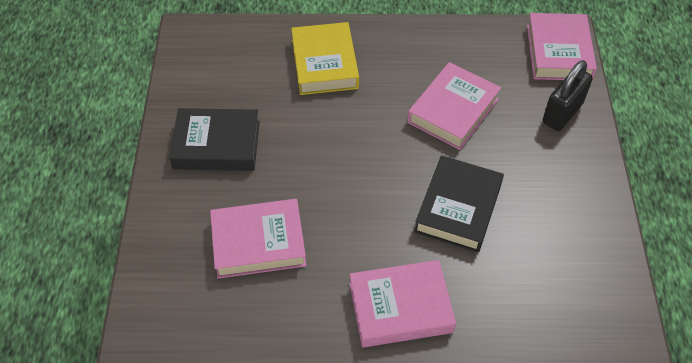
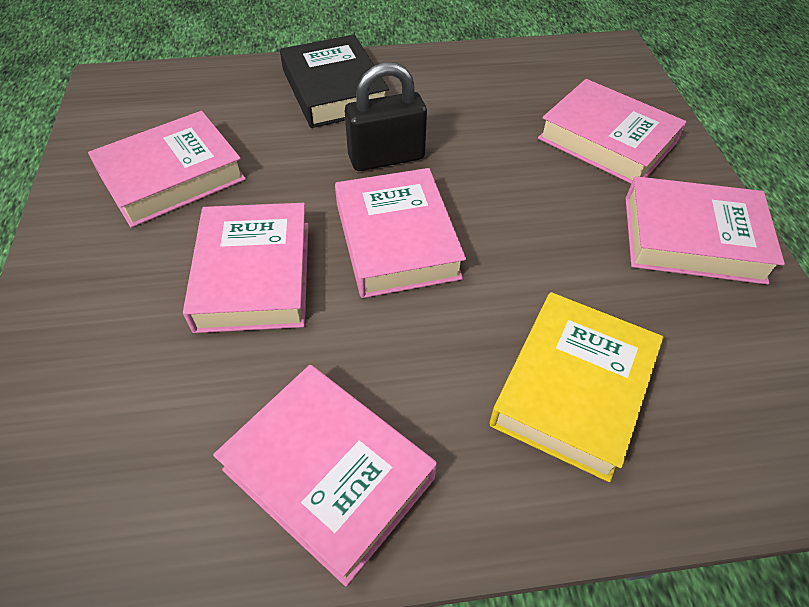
black book: 2 -> 1
pink book: 4 -> 6

